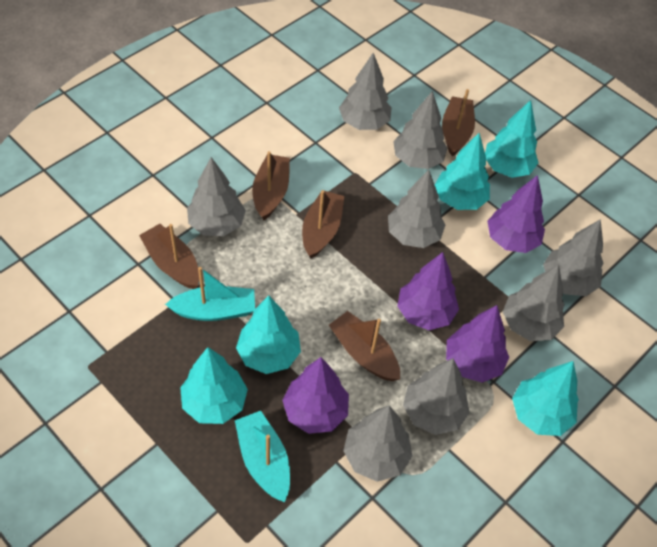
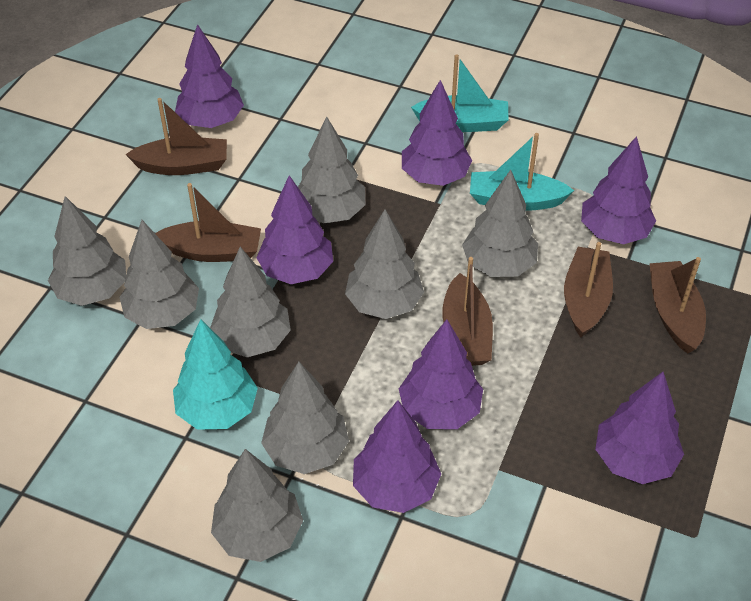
purple tree: 4 -> 7
turquoise tree: 5 -> 1

